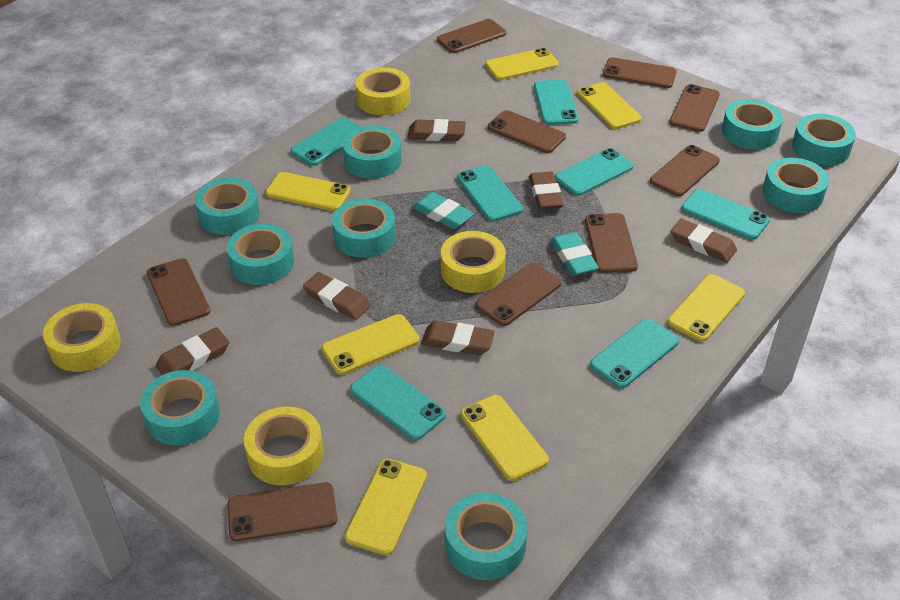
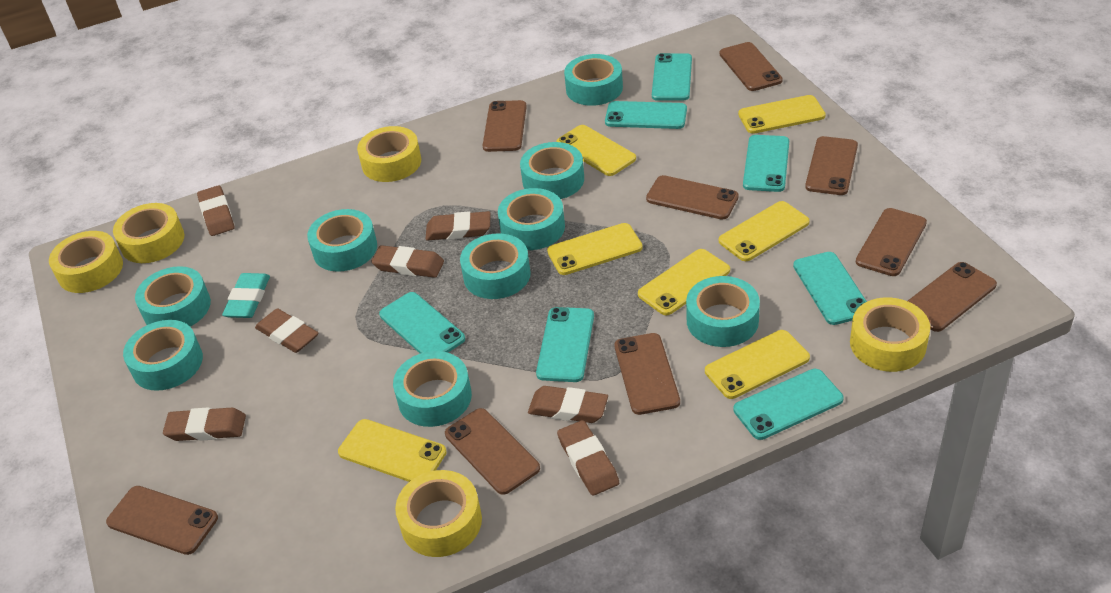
brown eraser: 6 -> 7
turquoise eraser: 2 -> 1
yellow tape: 4 -> 5

